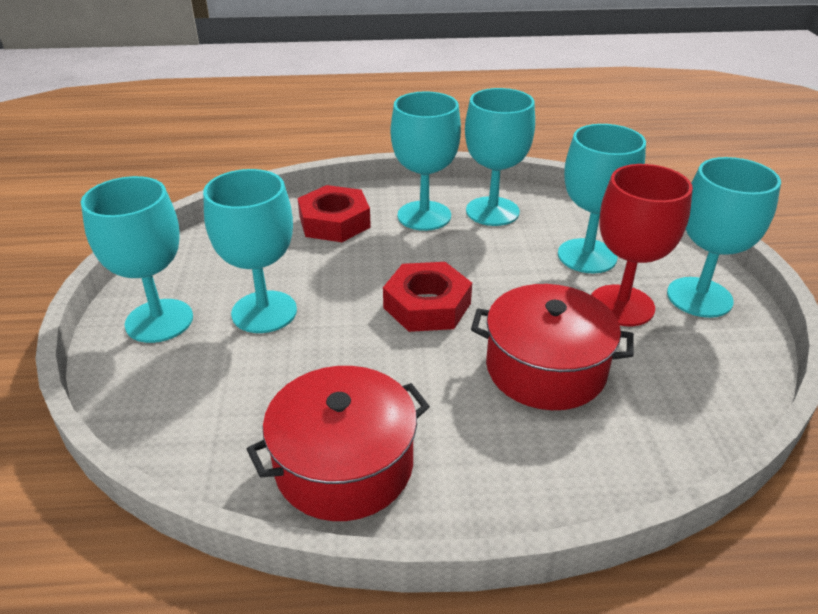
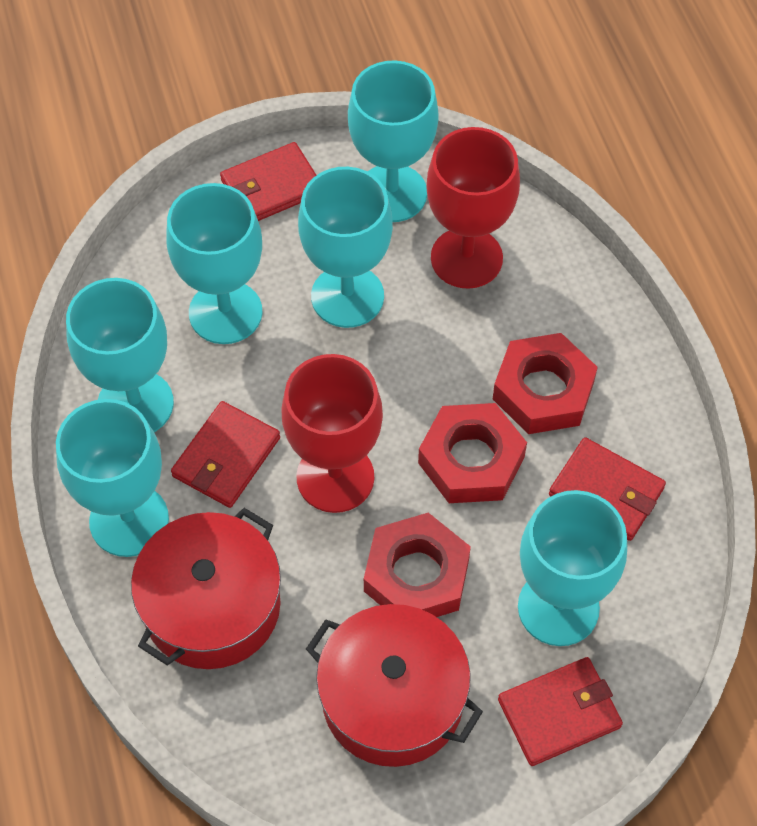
red goblet: 1 -> 2
red nut: 2 -> 3
red wallet: 0 -> 4

